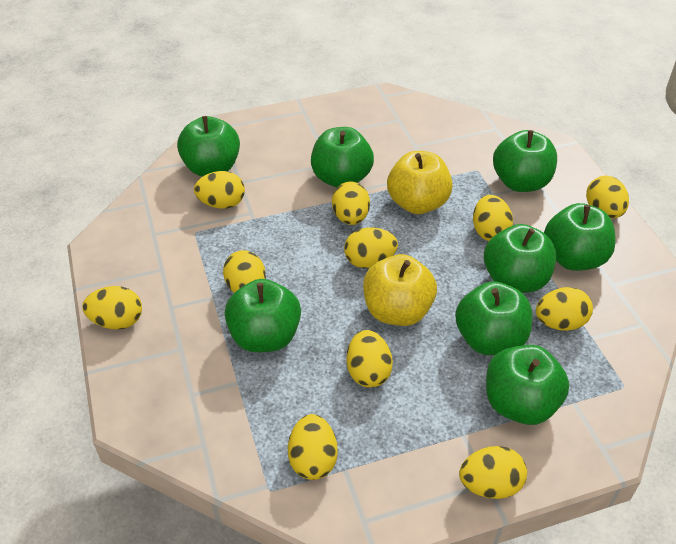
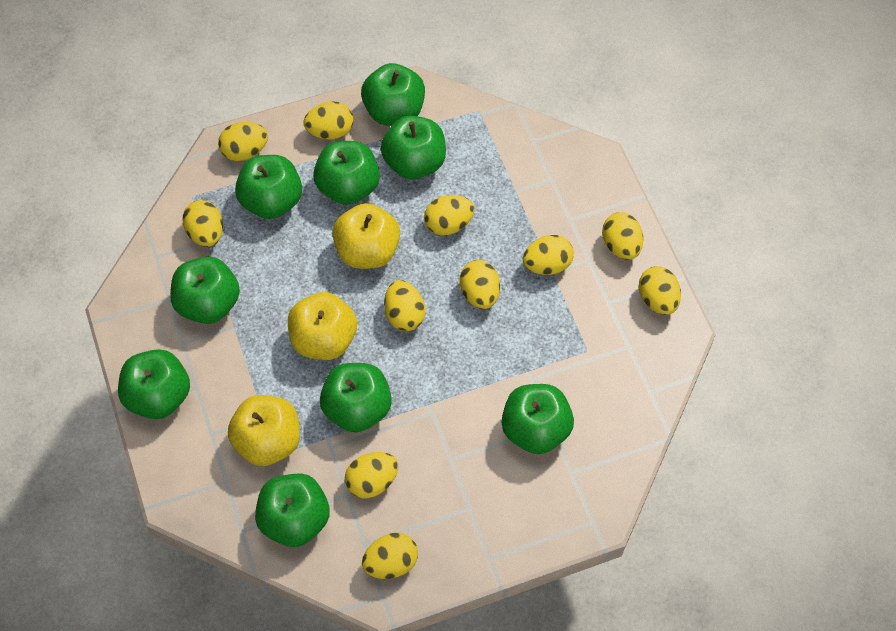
green apple: 8 -> 9
yellow apple: 2 -> 3

